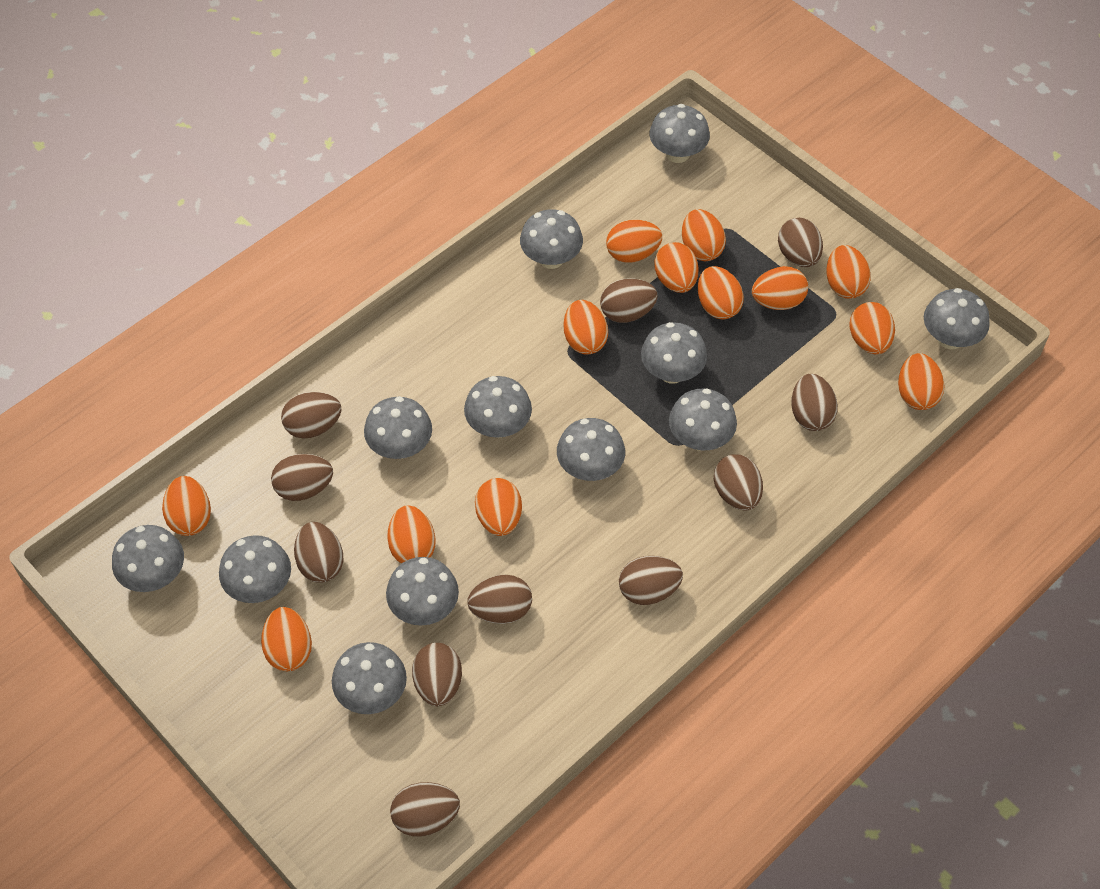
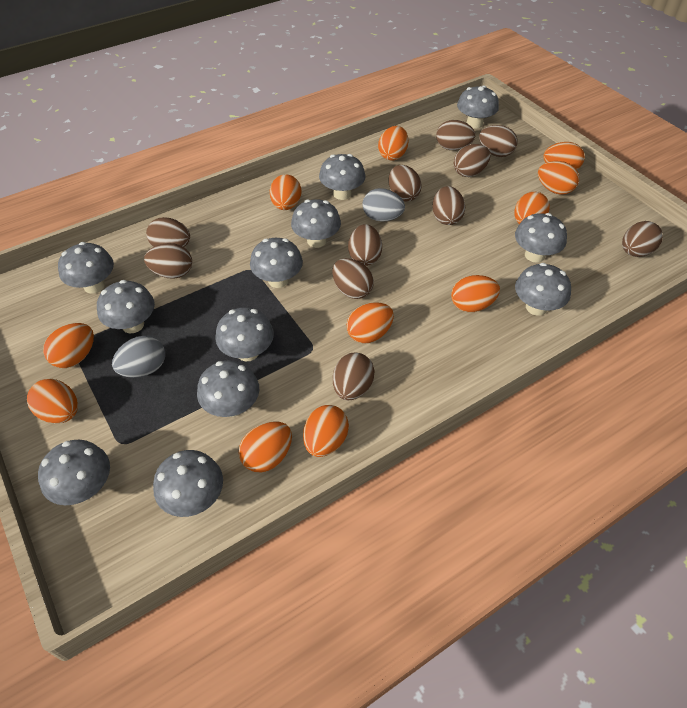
grey egg: 0 -> 2
orange egg: 13 -> 11

